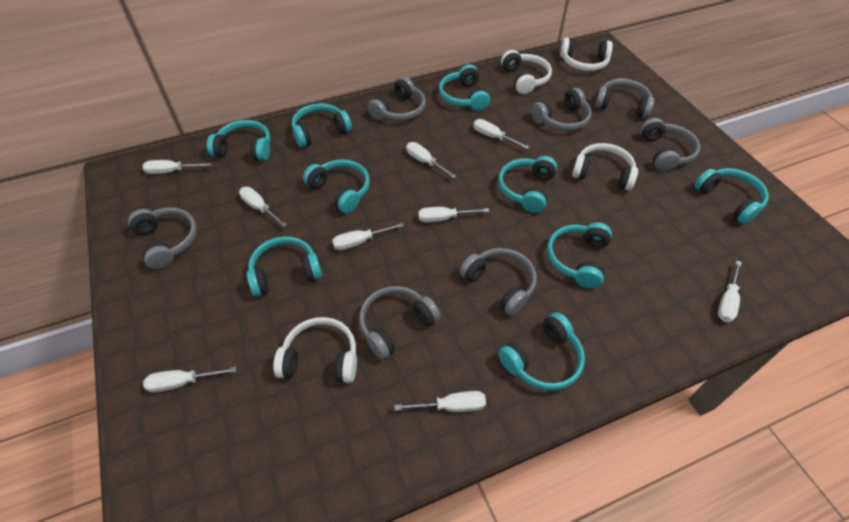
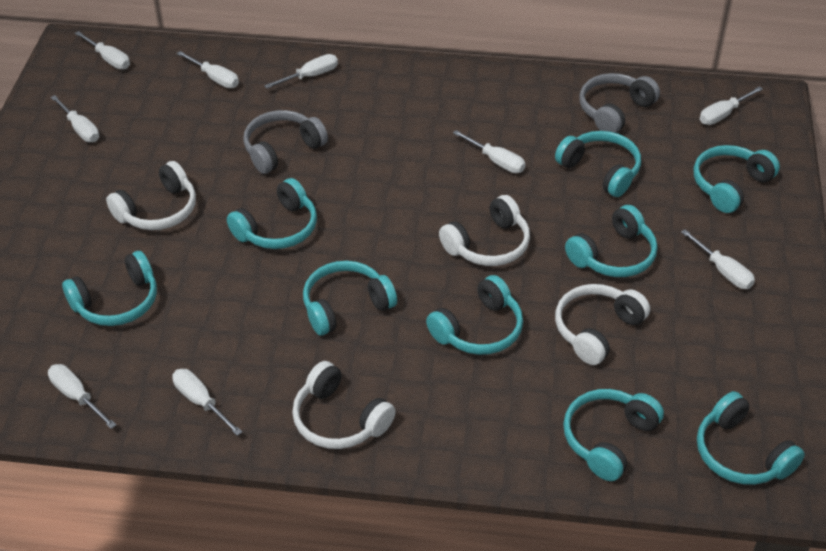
grey headphones: 7 -> 2

